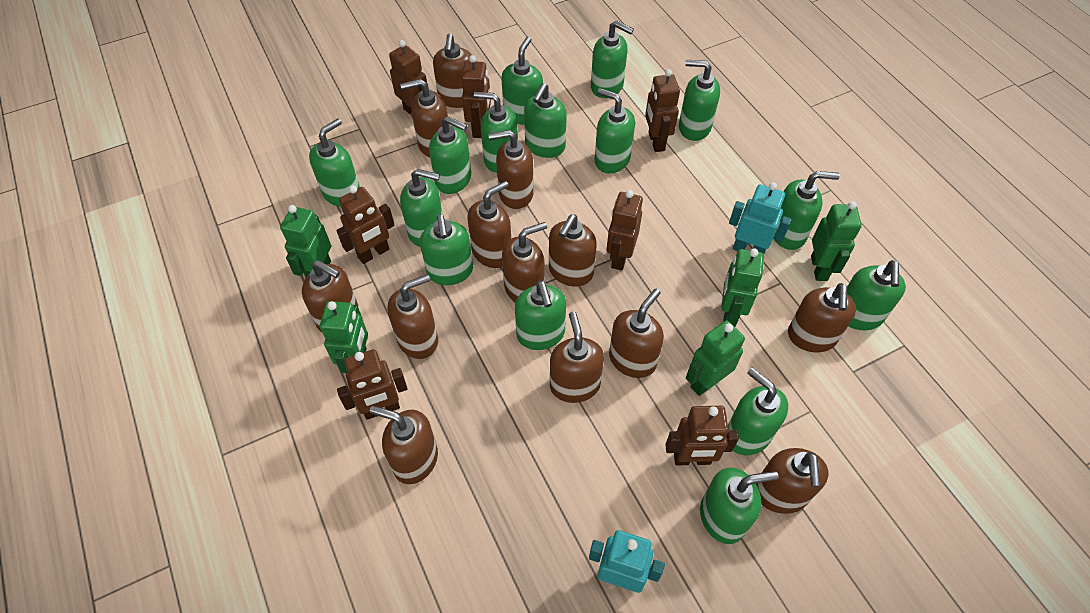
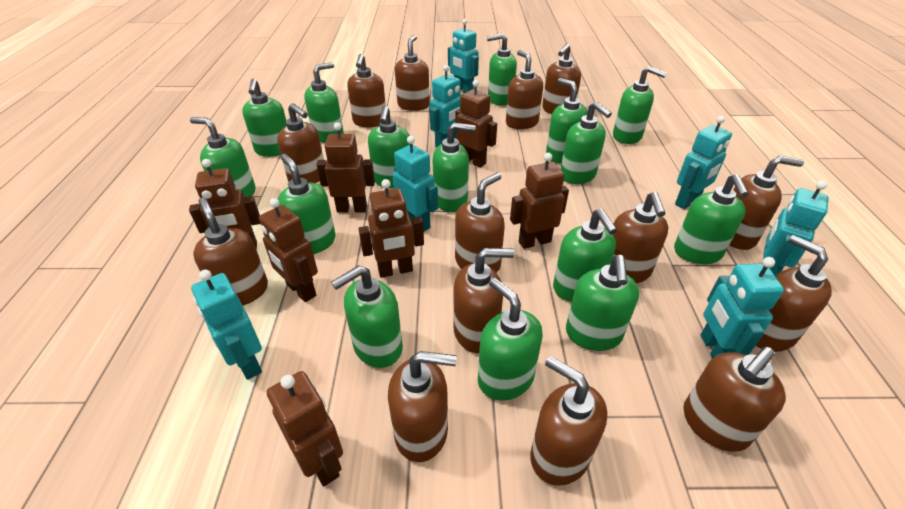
brown soap dispenser: 13 -> 14
green robot: 5 -> 0
turquoise robot: 2 -> 7

